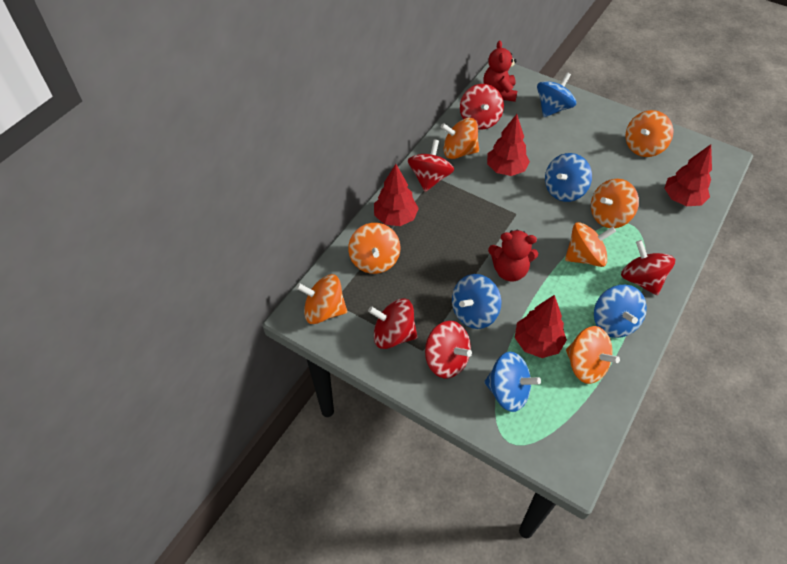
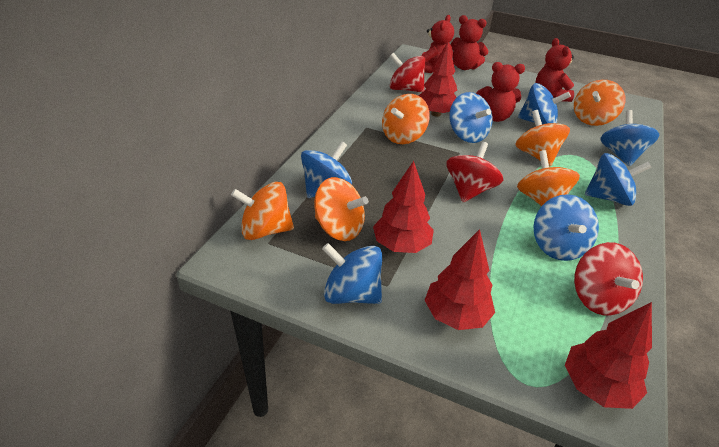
blue spinning top: 5 -> 7
orange spinning top: 7 -> 6
red spinning top: 5 -> 3
red teddy bear: 2 -> 4

